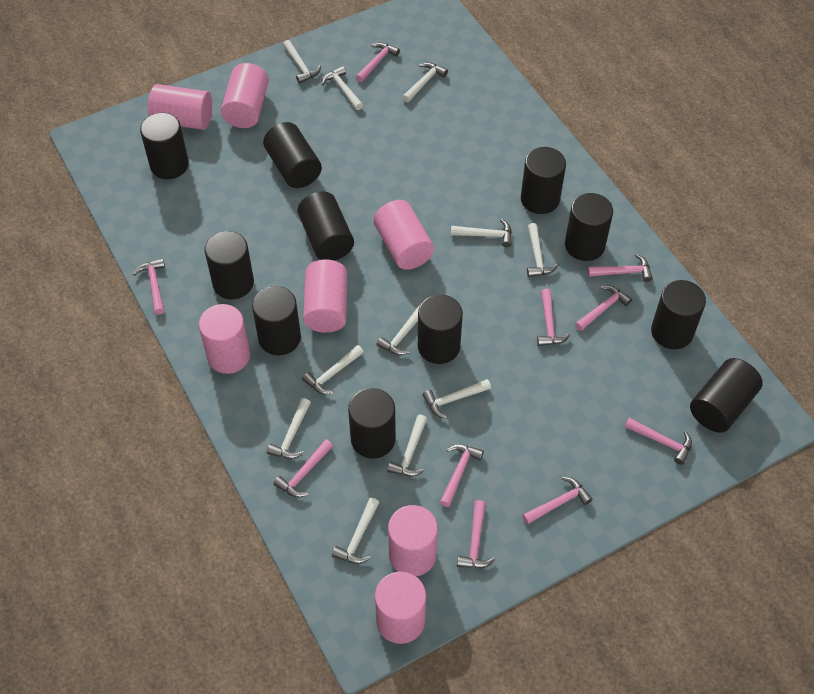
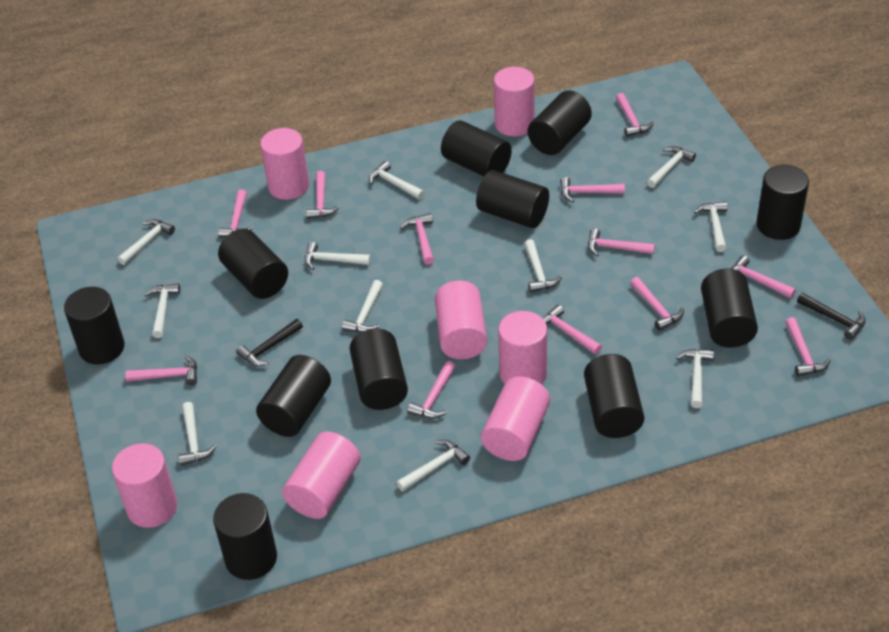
black hammer: 0 -> 2
pink hammer: 10 -> 12

